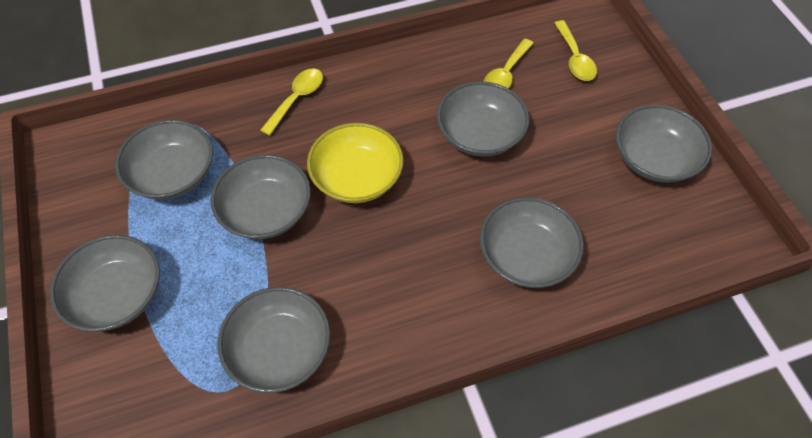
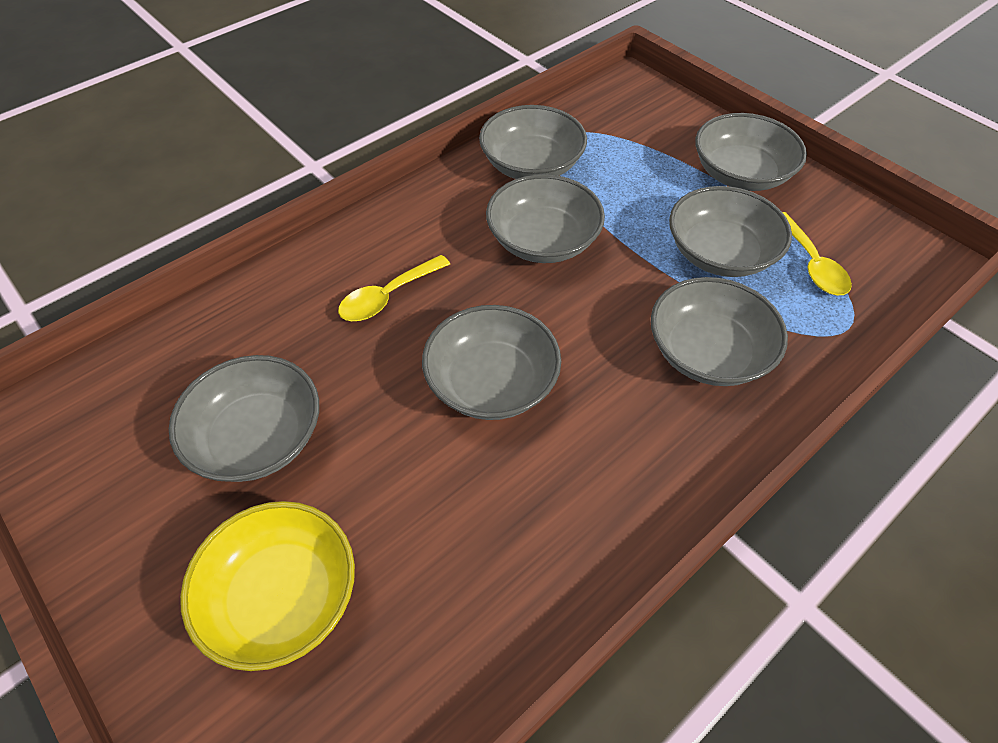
yellow spoon: 3 -> 2

